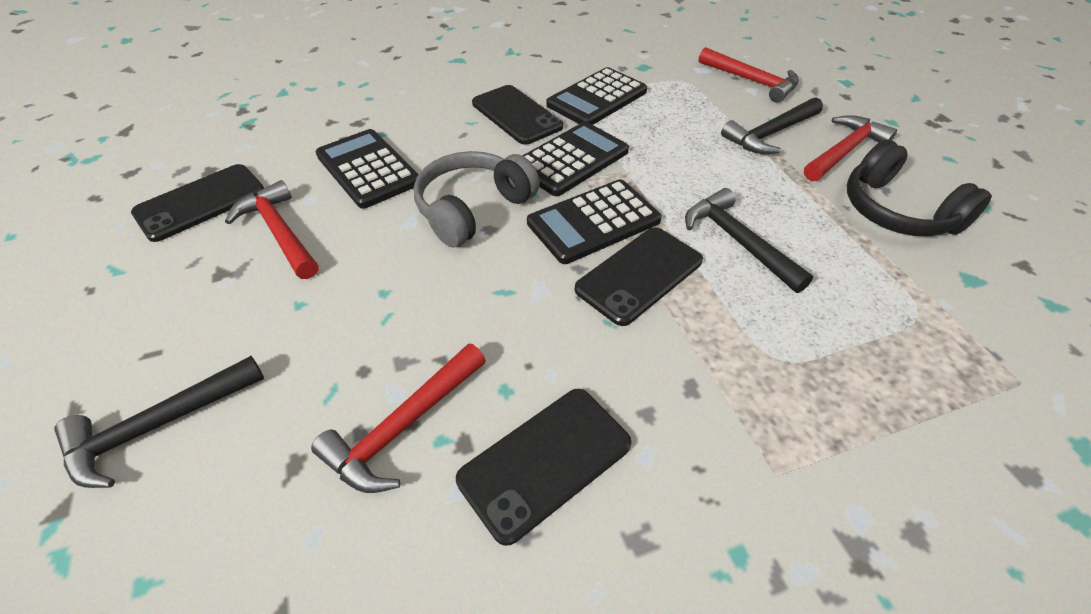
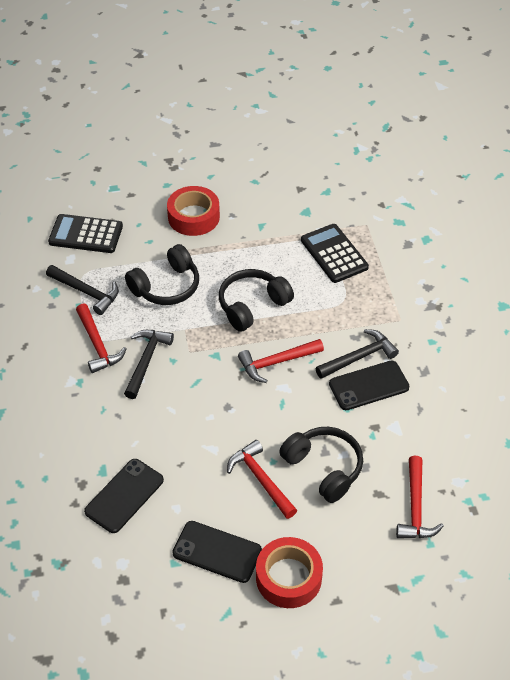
black calculator: 4 -> 2
black headphones: 1 -> 3
black phone: 4 -> 3
grey headphones: 1 -> 0
red tape: 0 -> 2

